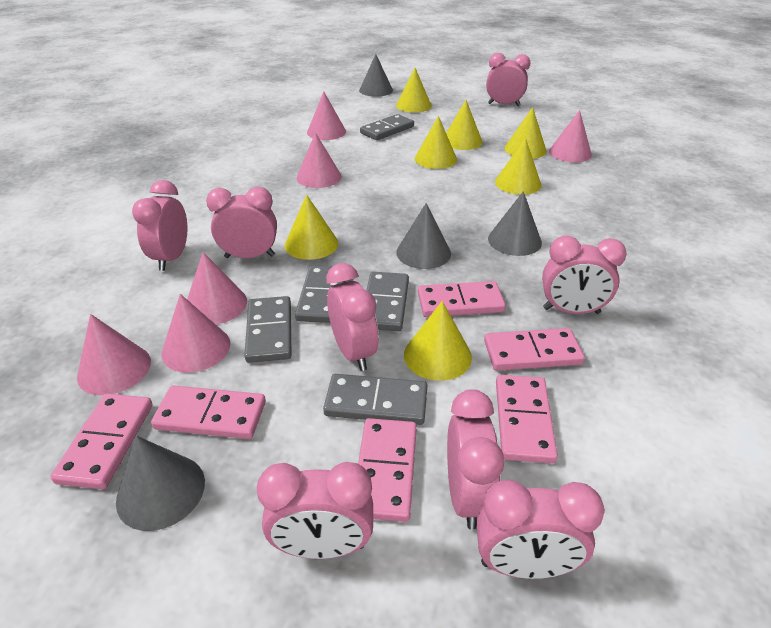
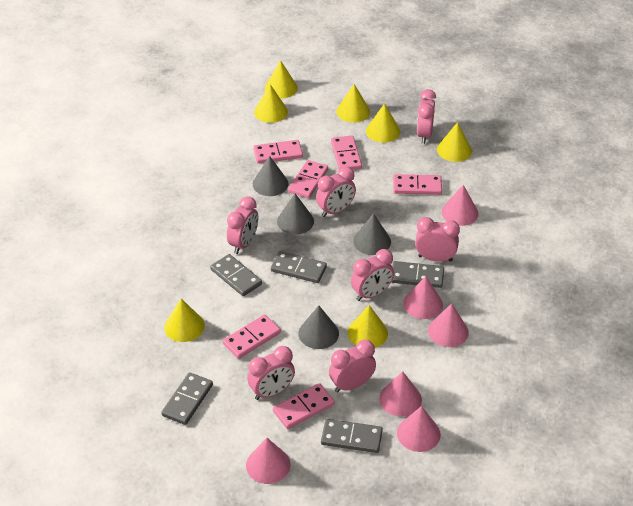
pink clock: 8 -> 7

